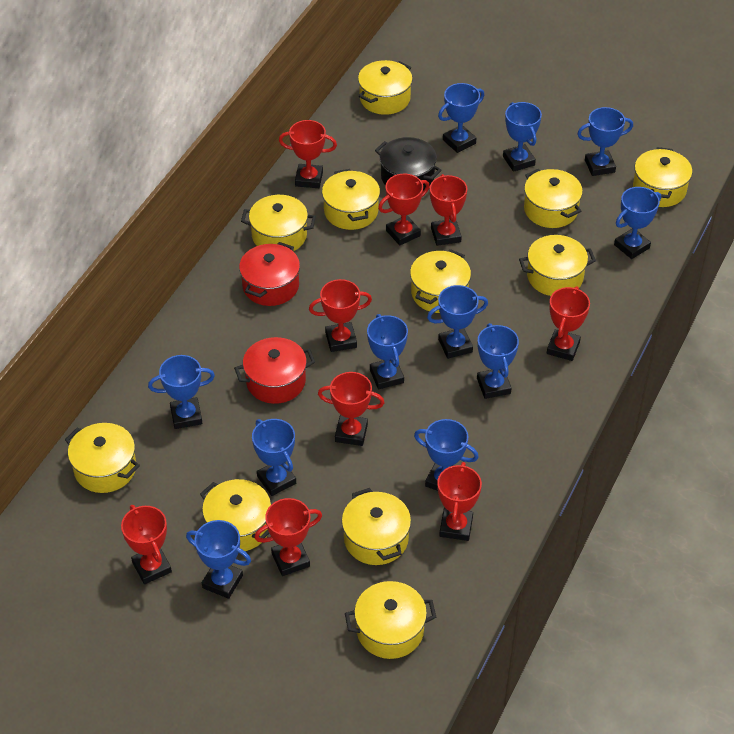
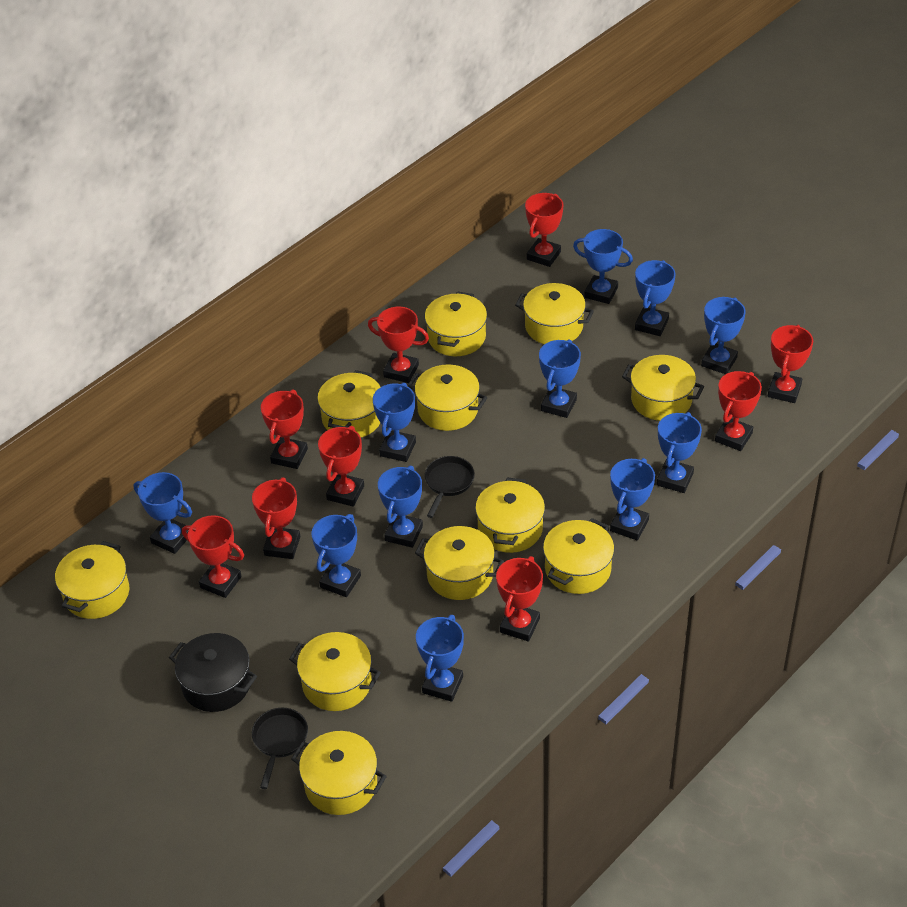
black pan: 0 -> 2
red pot: 2 -> 0

